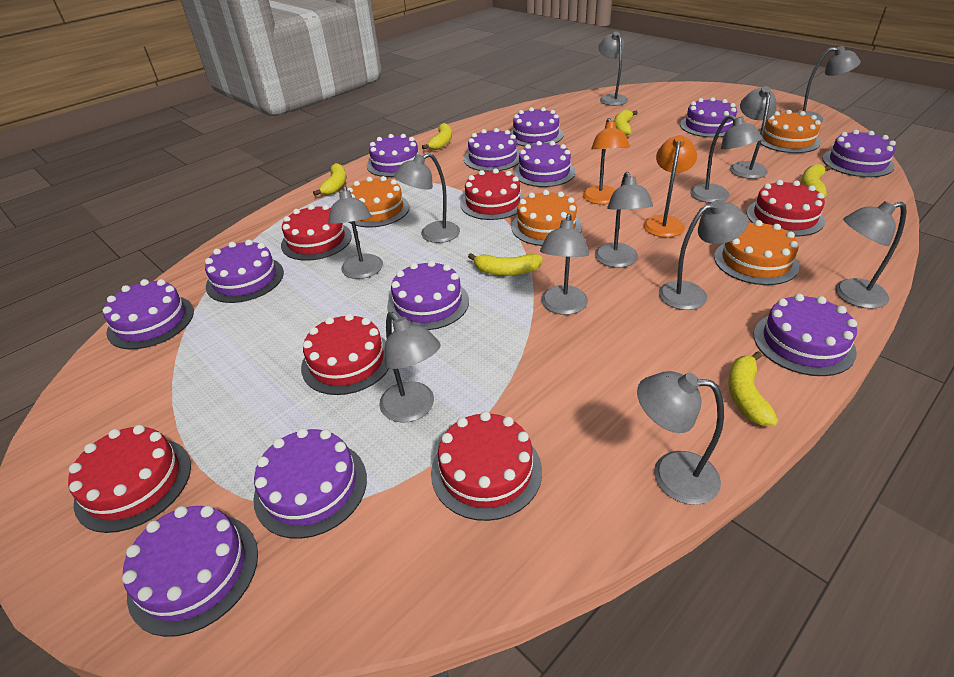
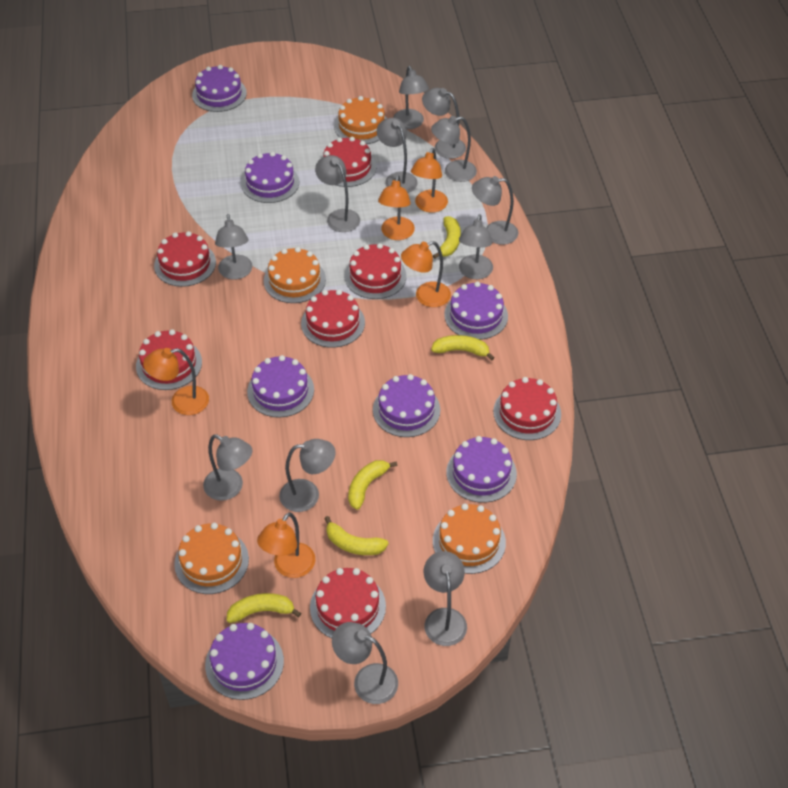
orange lamp: 2 -> 5
purple cake: 12 -> 7
red cake: 6 -> 7
yellow banana: 6 -> 5

